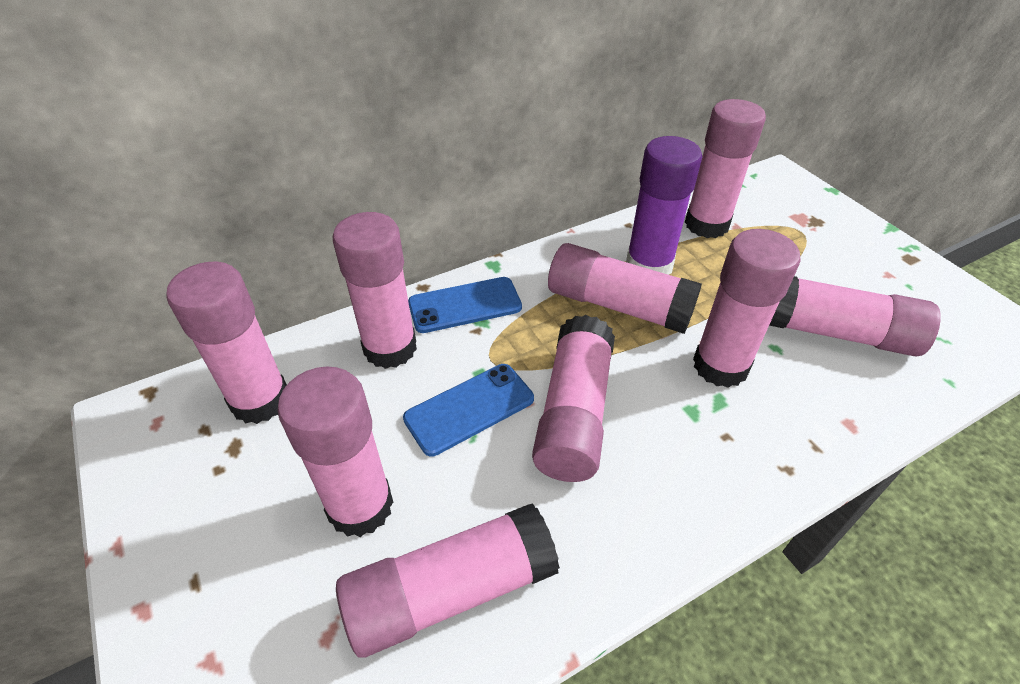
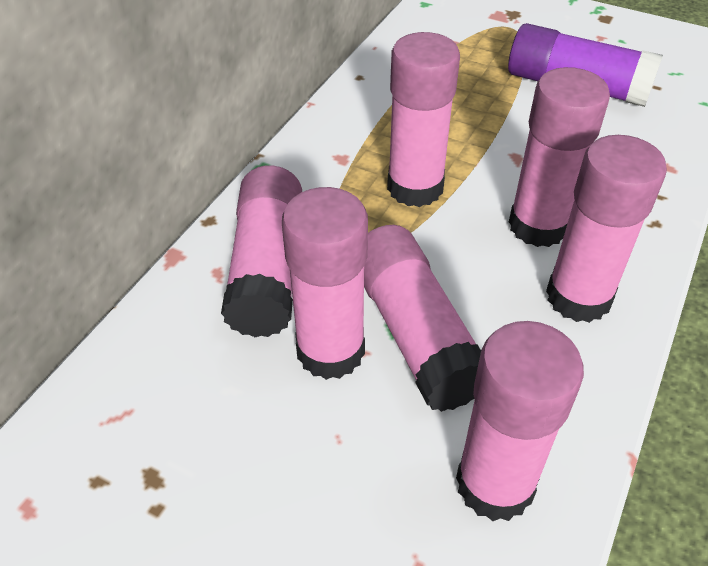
blue phone: 2 -> 0
pink glue stick: 9 -> 7

